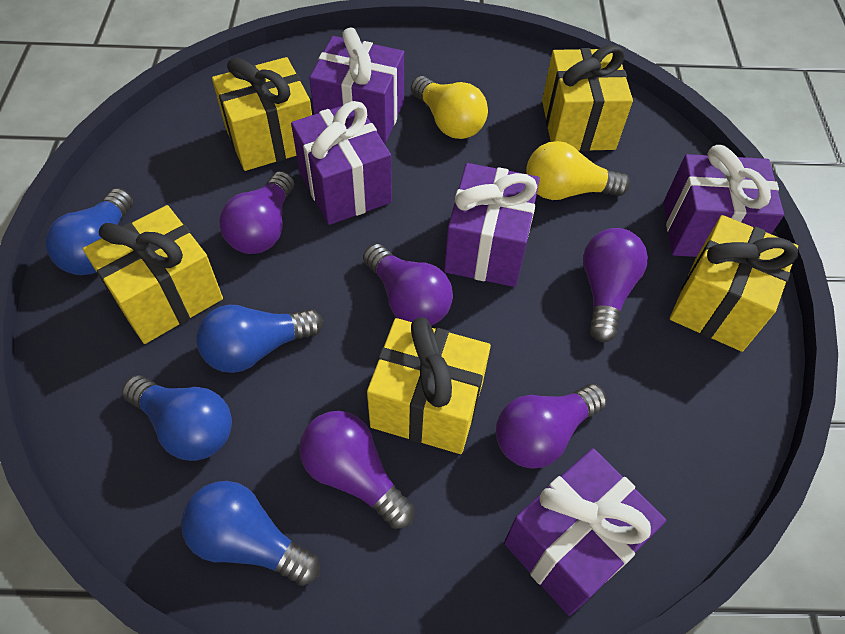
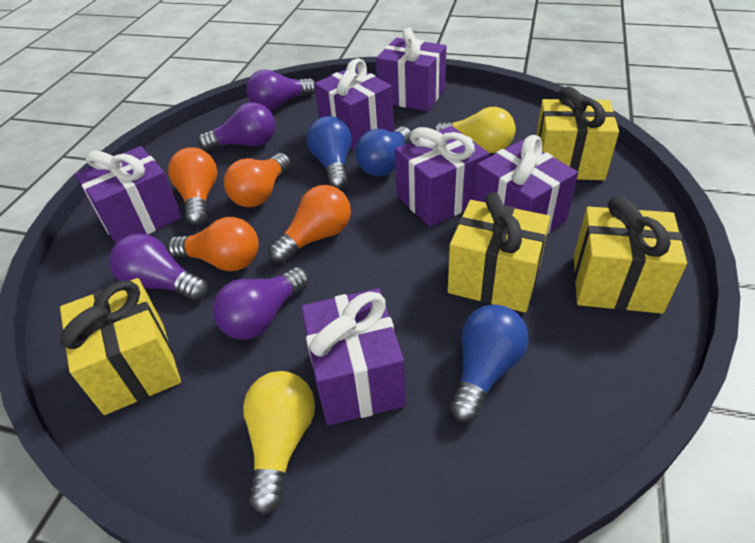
blue light bulb: 4 -> 3
orange light bulb: 0 -> 4
purple gift: 5 -> 6
purple light bulb: 5 -> 4
yellow gift: 5 -> 4

